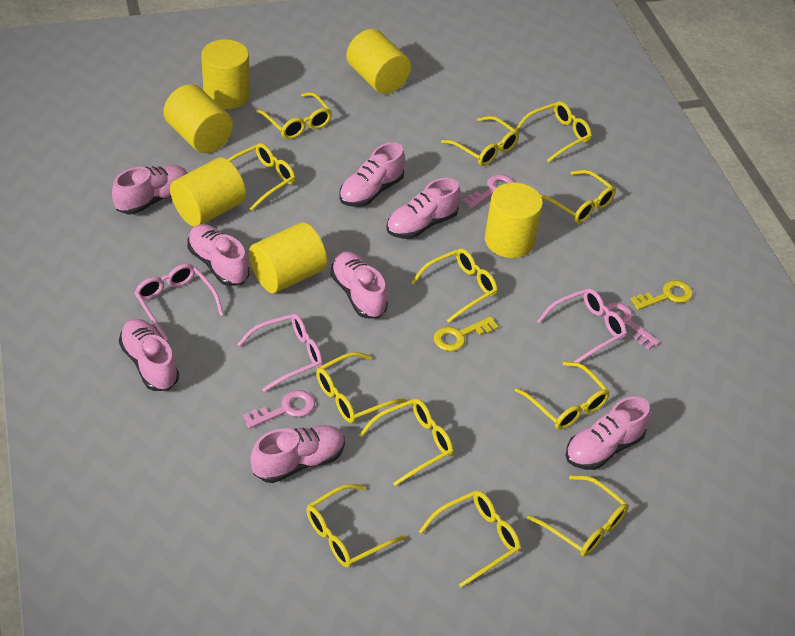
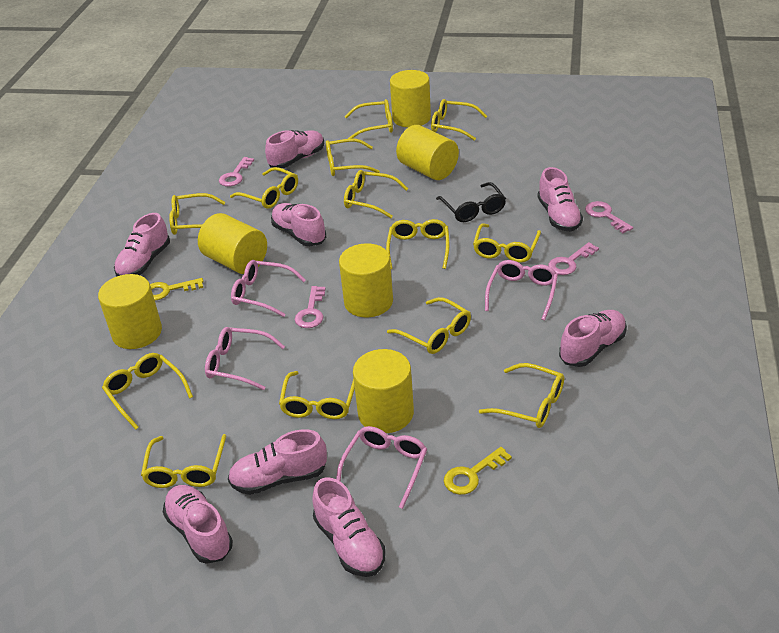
black glasses: 0 -> 1
pink glasses: 3 -> 4
pink key: 3 -> 4
yellow glasses: 12 -> 13

